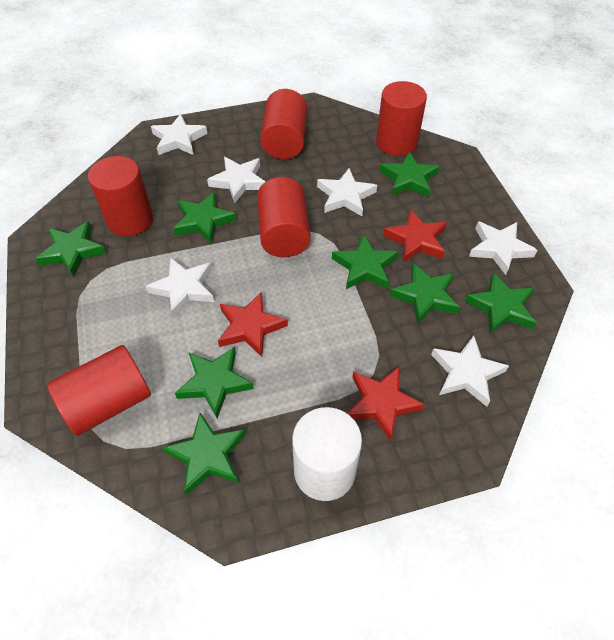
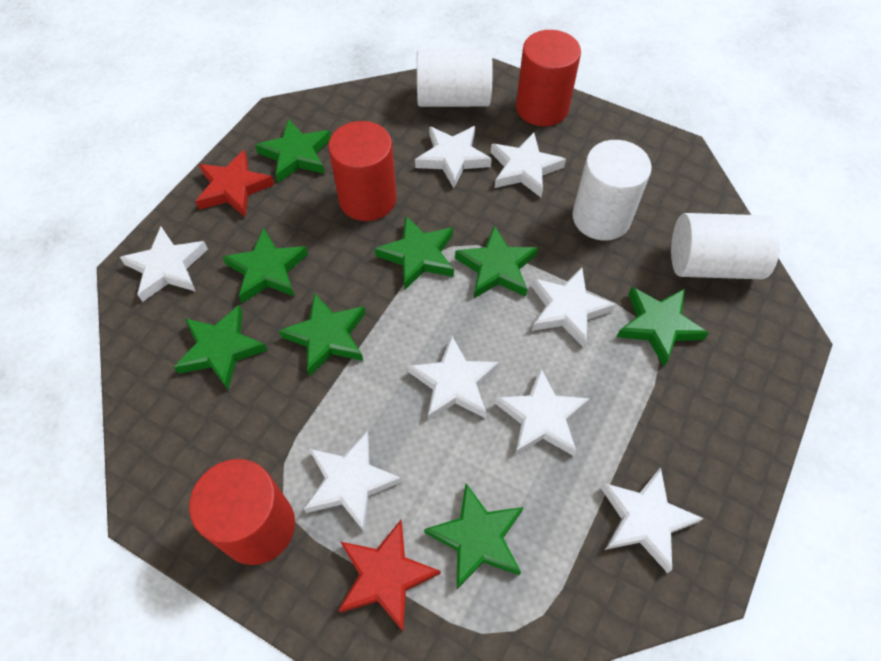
red cylinder: 5 -> 3
red star: 3 -> 2
white cylinder: 1 -> 3
white star: 6 -> 8

